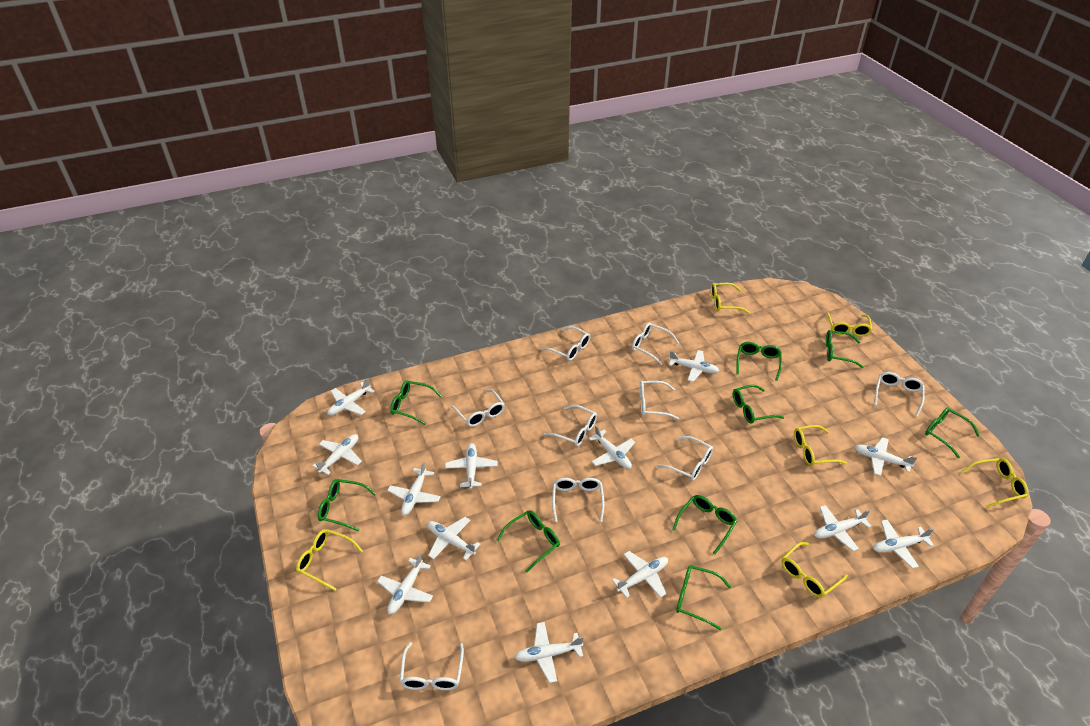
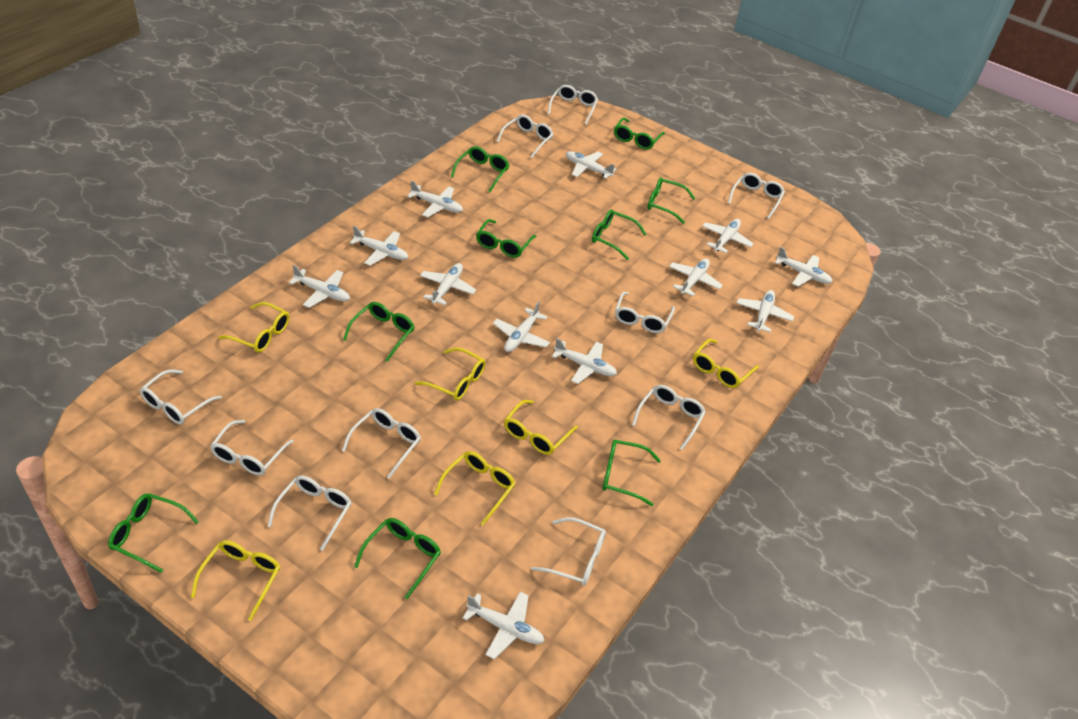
white glasses: 9 -> 10
white plane: 13 -> 12

